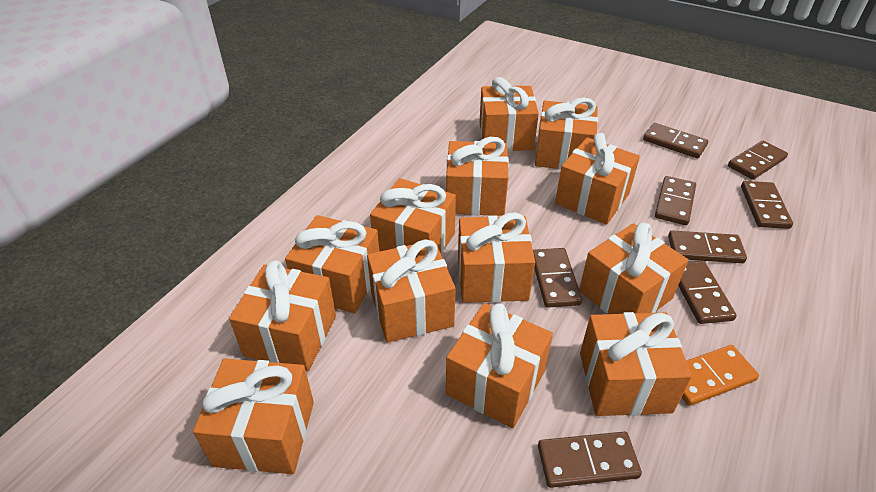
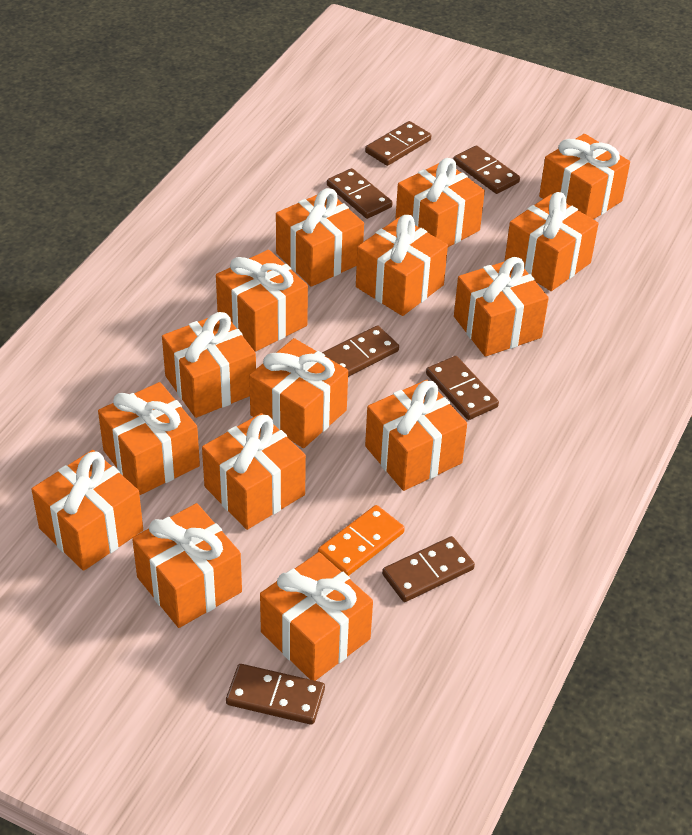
brown domino: 8 -> 7
orange gift: 13 -> 15

